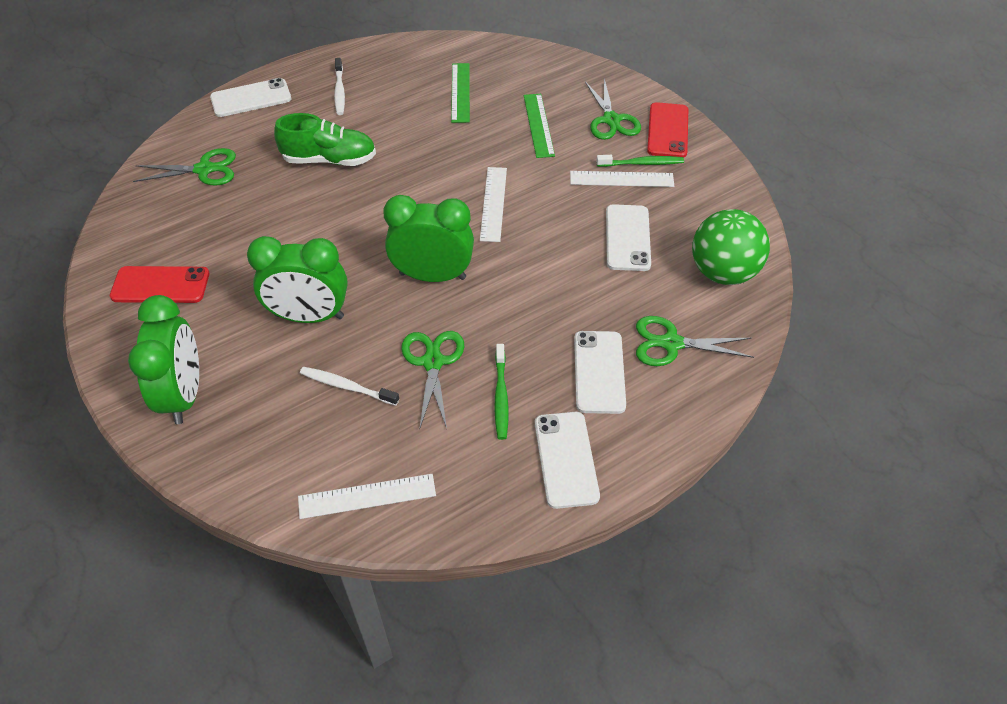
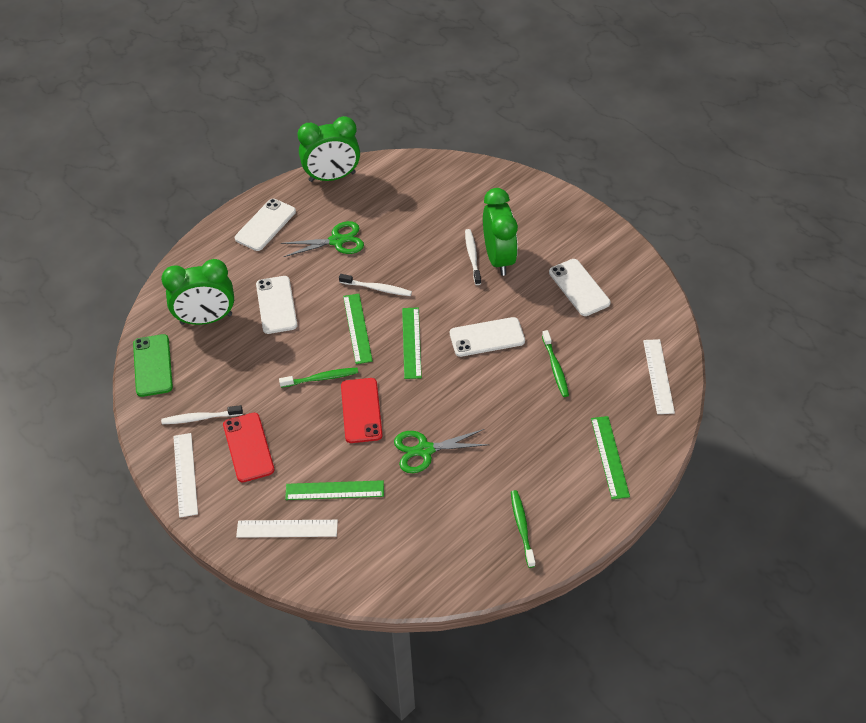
green ball: 1 -> 0
green phone: 0 -> 1
green ruler: 2 -> 4
green scissors: 4 -> 2
green shoe: 1 -> 0
green toothbrush: 2 -> 3
white toothbrush: 2 -> 3

